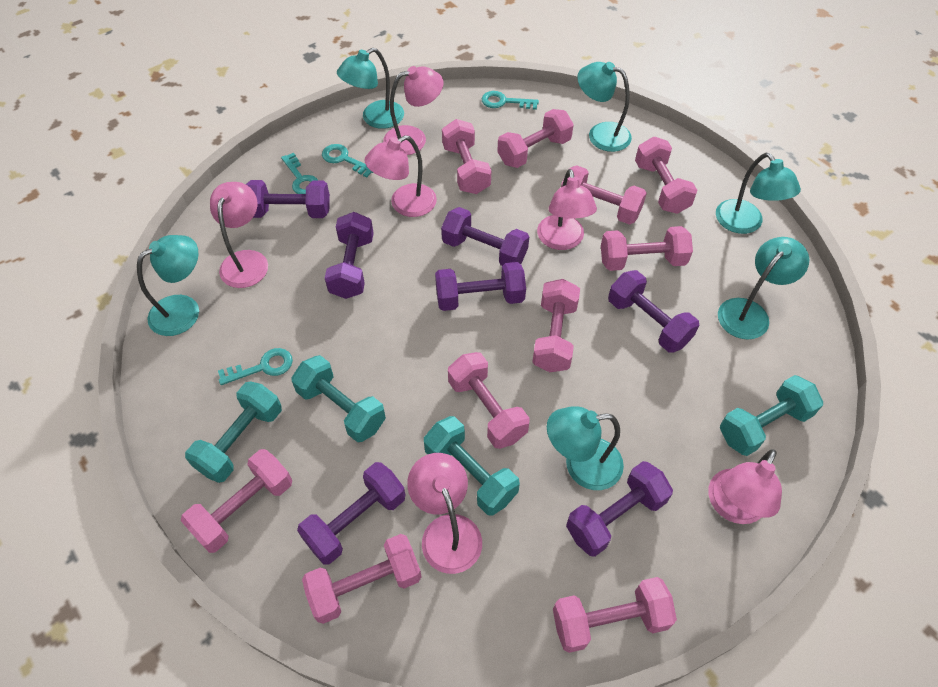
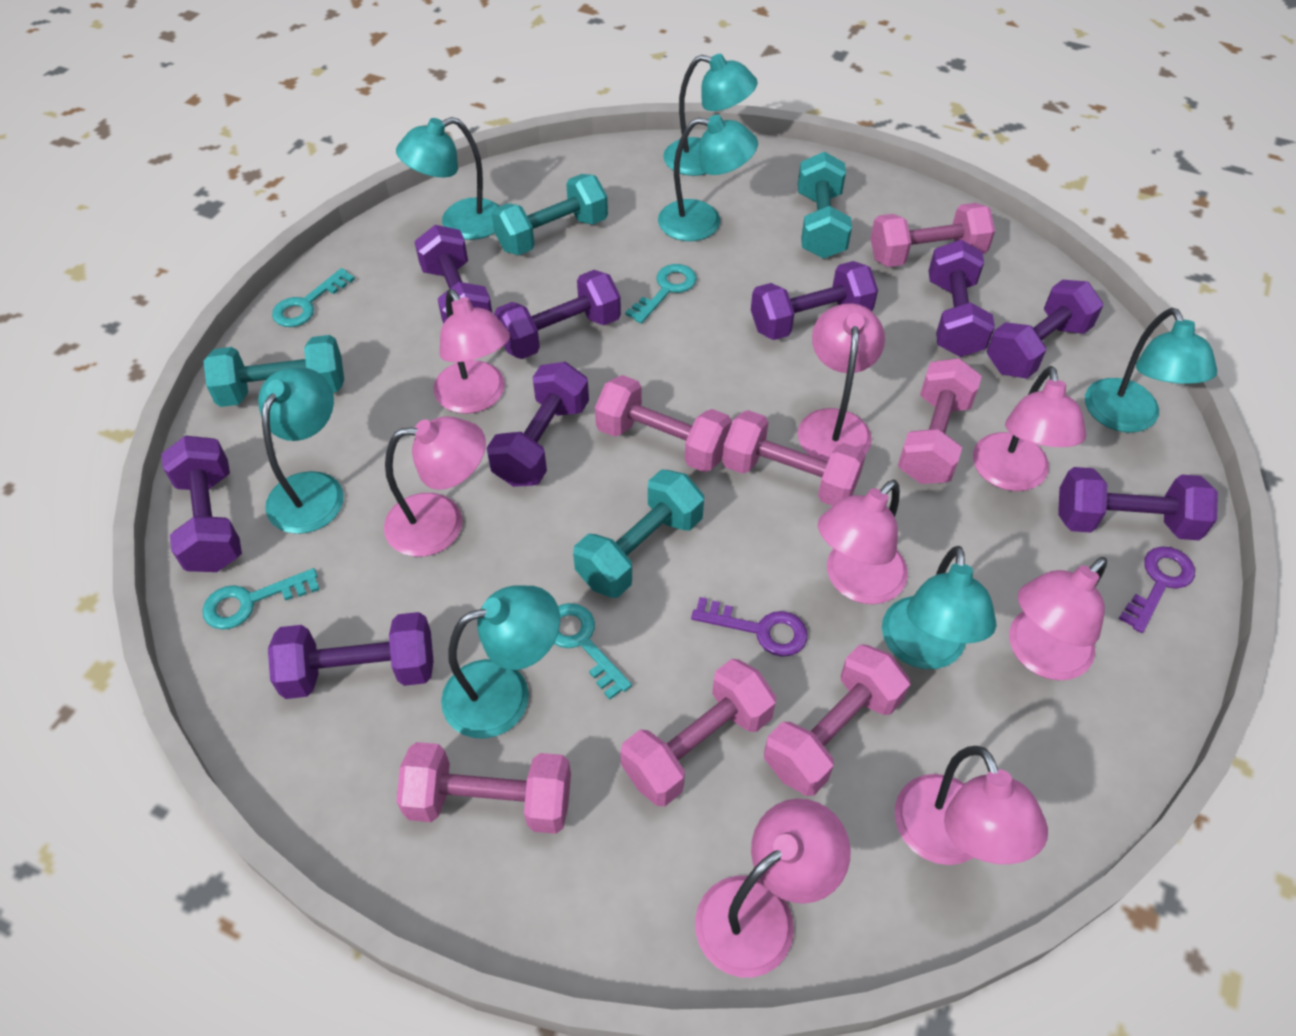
pink dumbbell: 10 -> 7
pink lamp: 6 -> 8
purple dumbbell: 7 -> 9
purple key: 0 -> 2
turquoise lamp: 6 -> 7

